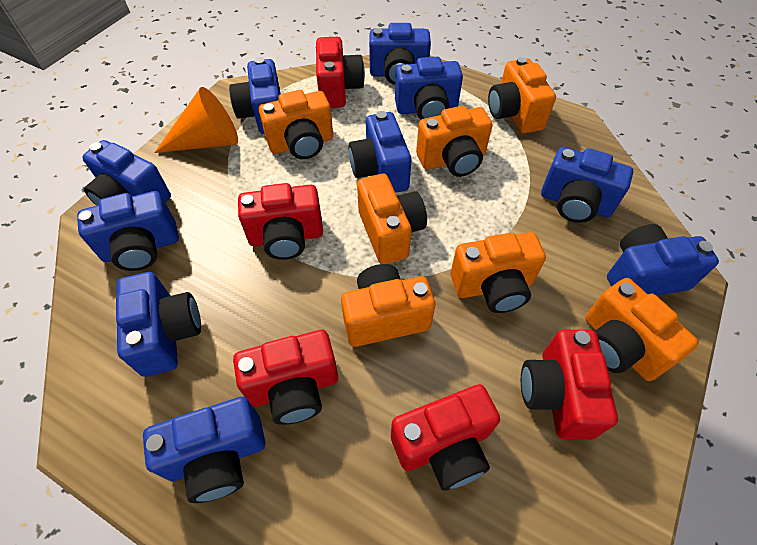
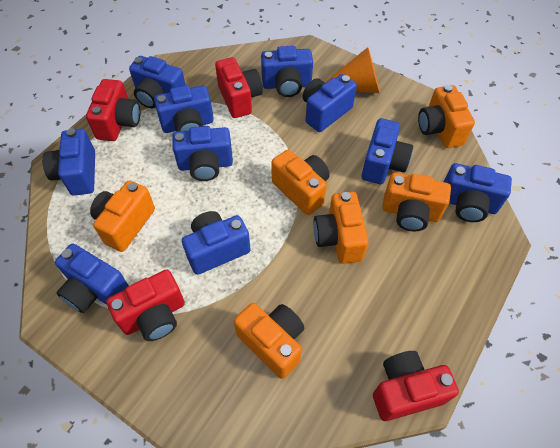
orange camera: 7 -> 6
red camera: 5 -> 4

